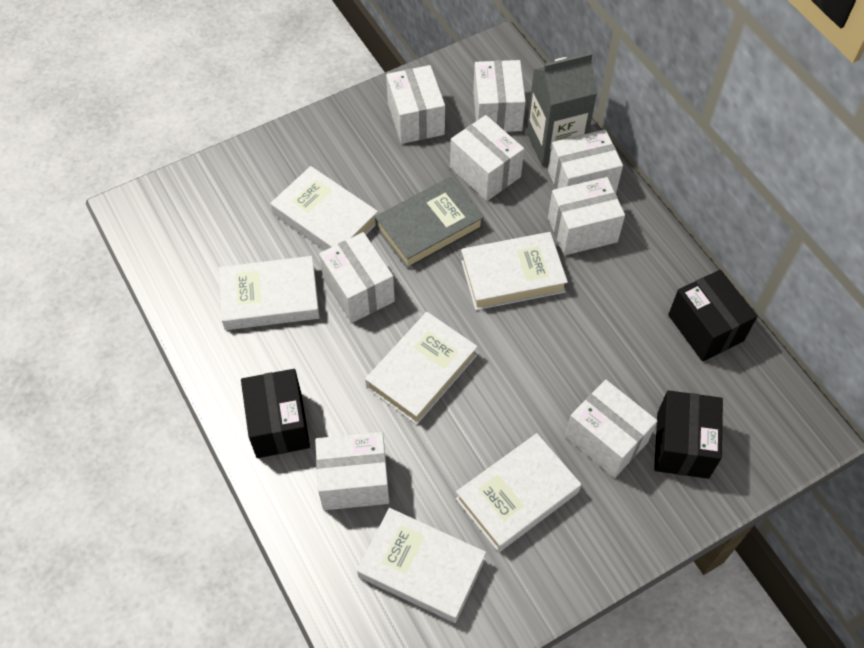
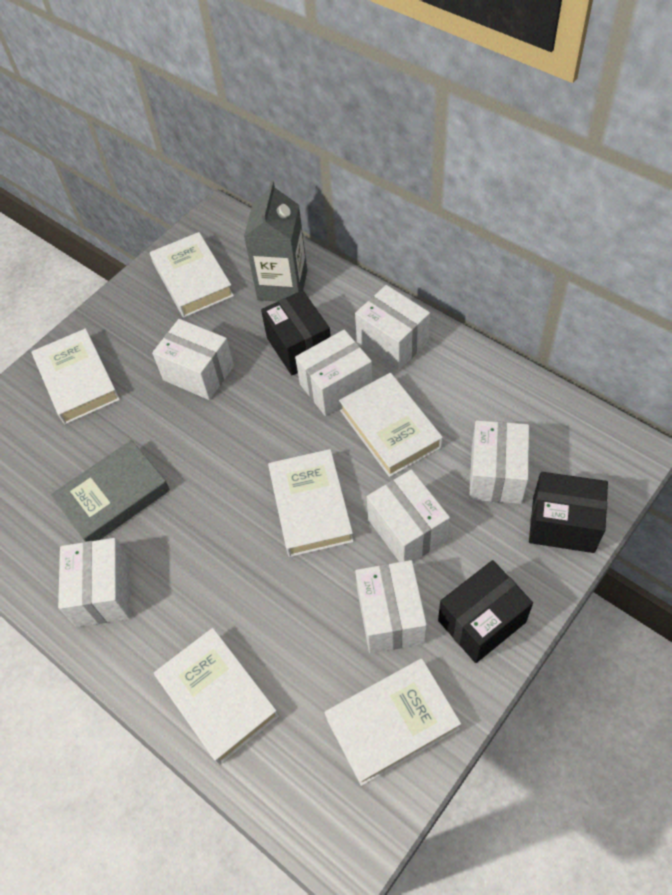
white box: 8 -> 7

